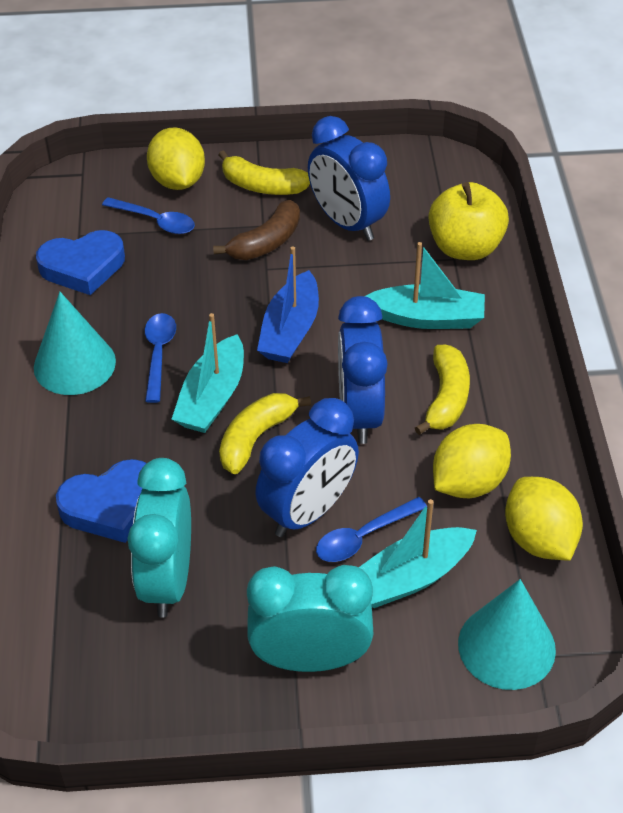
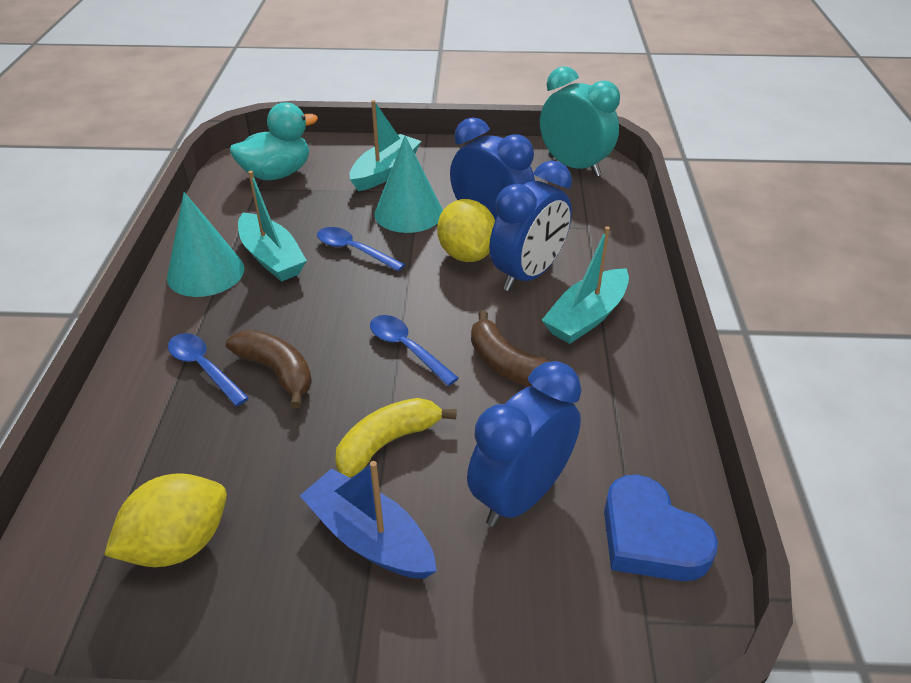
blue heart: 2 -> 1
brown banana: 1 -> 2
turquoise clock: 2 -> 1
turquoise duck: 0 -> 1
yellow apple: 1 -> 0
yellow banana: 3 -> 1
yellow lemon: 3 -> 2

